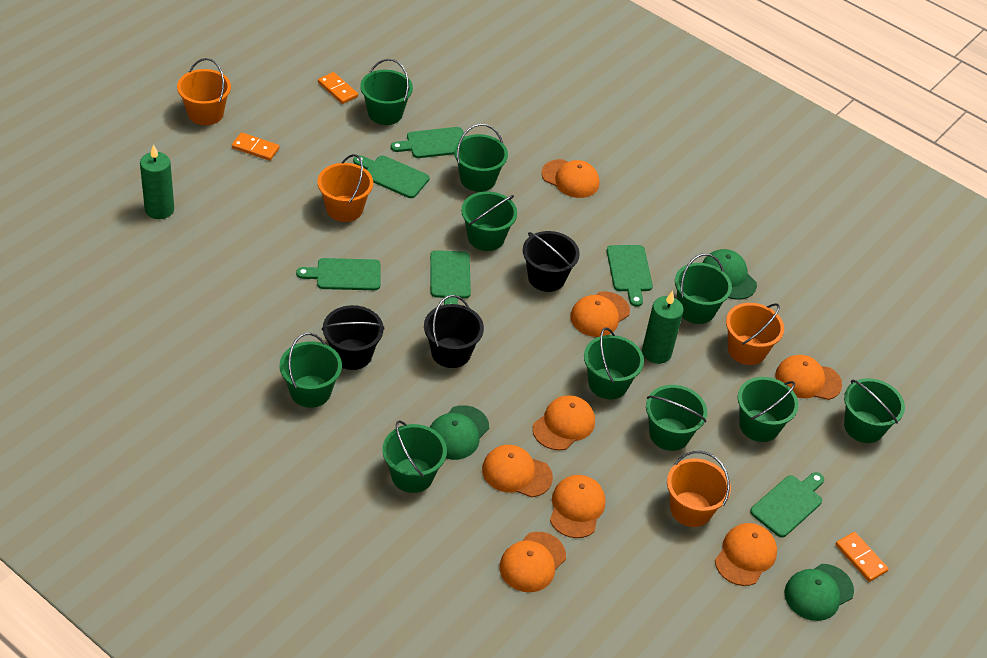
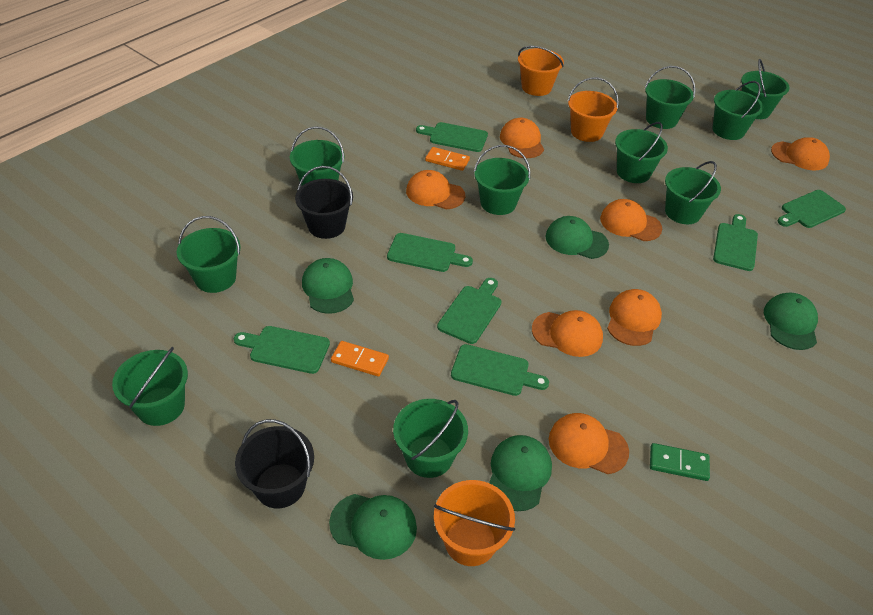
black bucket: 3 -> 2
green candle: 2 -> 0
green cap: 3 -> 5
green cutting board: 6 -> 7
green domino: 0 -> 1
orange bucket: 4 -> 3
orange cap: 8 -> 7
orange domino: 3 -> 2

